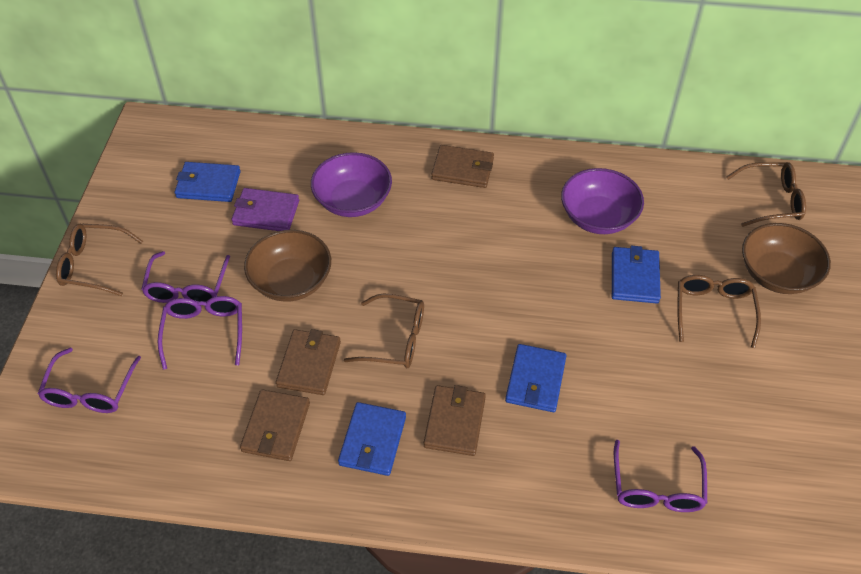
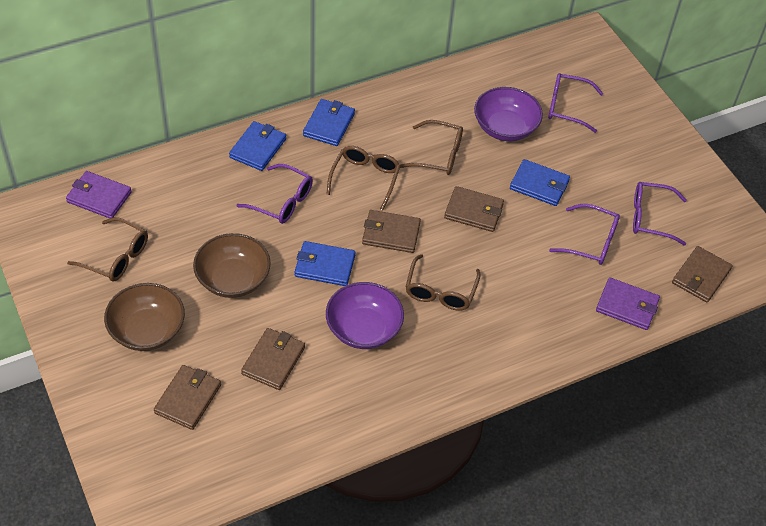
brown wallet: 4 -> 5
purple wallet: 1 -> 2

